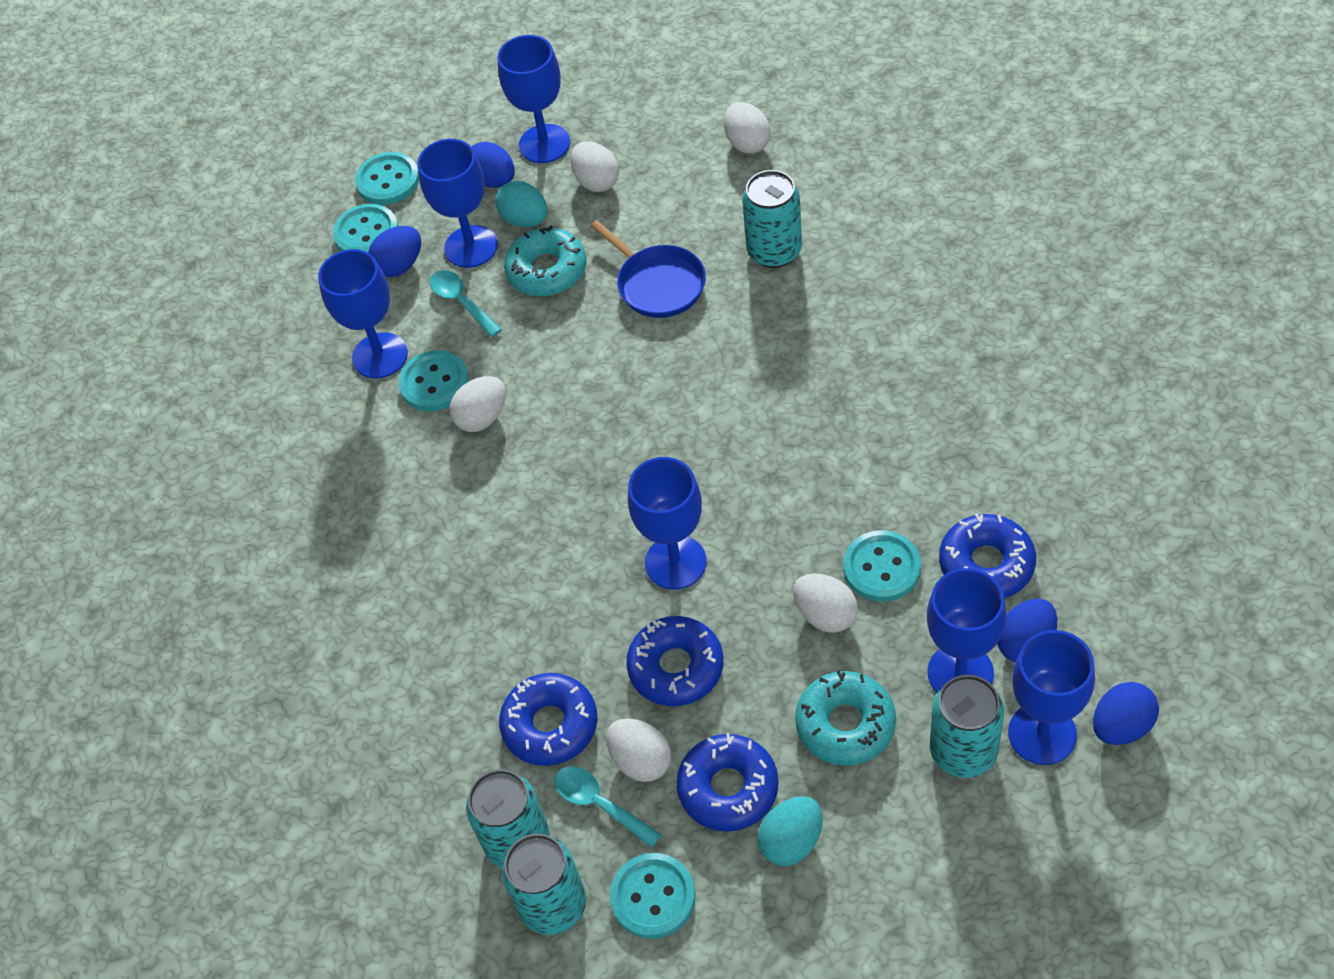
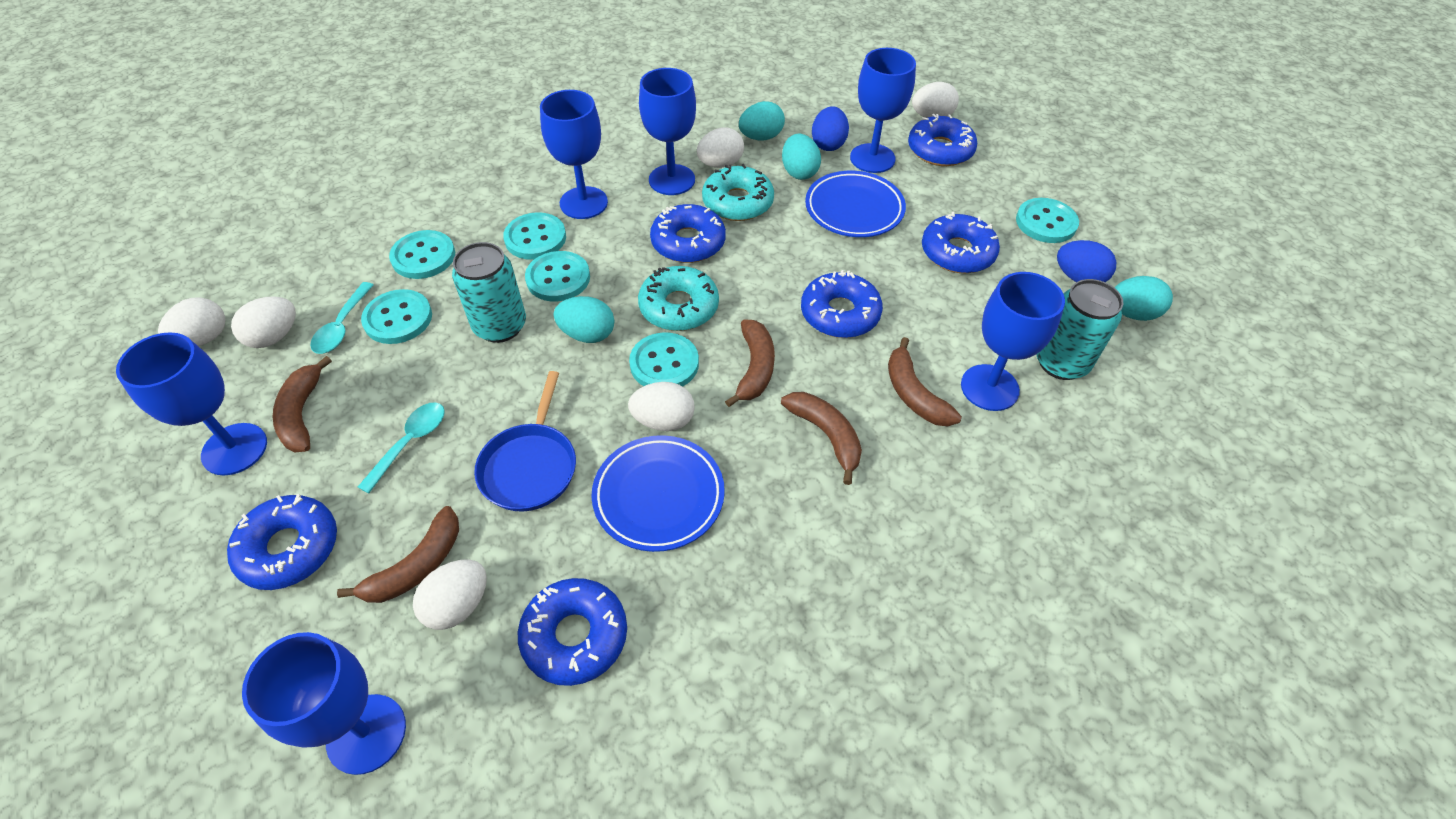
blue donut: 4 -> 6
blue egg: 4 -> 2
blue plate: 0 -> 2
brown banana: 0 -> 5
turquoise button: 5 -> 6
turquoise can: 4 -> 2
turquoise egg: 2 -> 4
white egg: 5 -> 6

